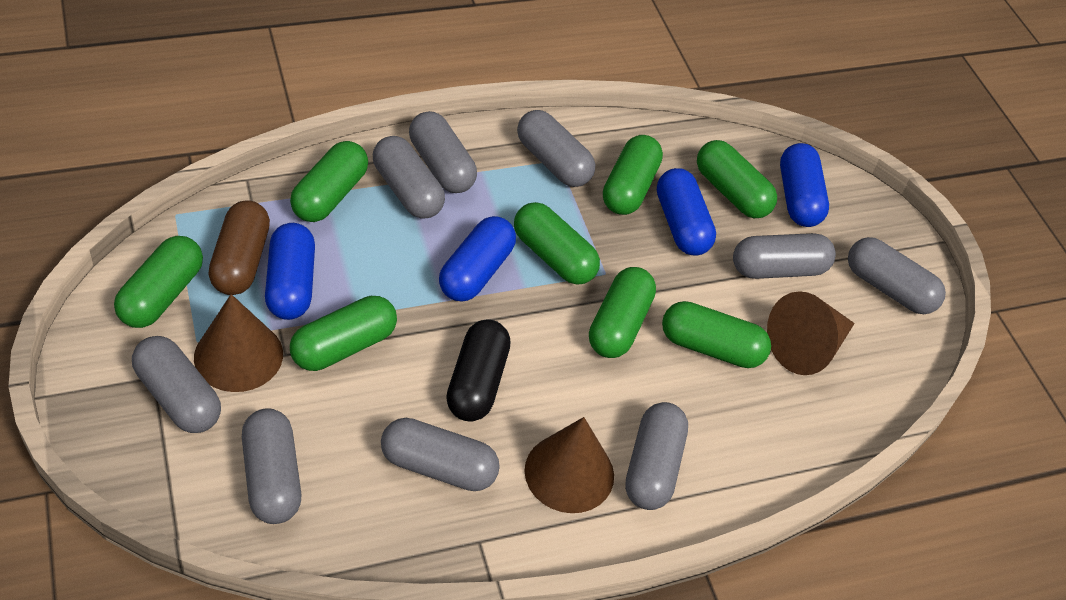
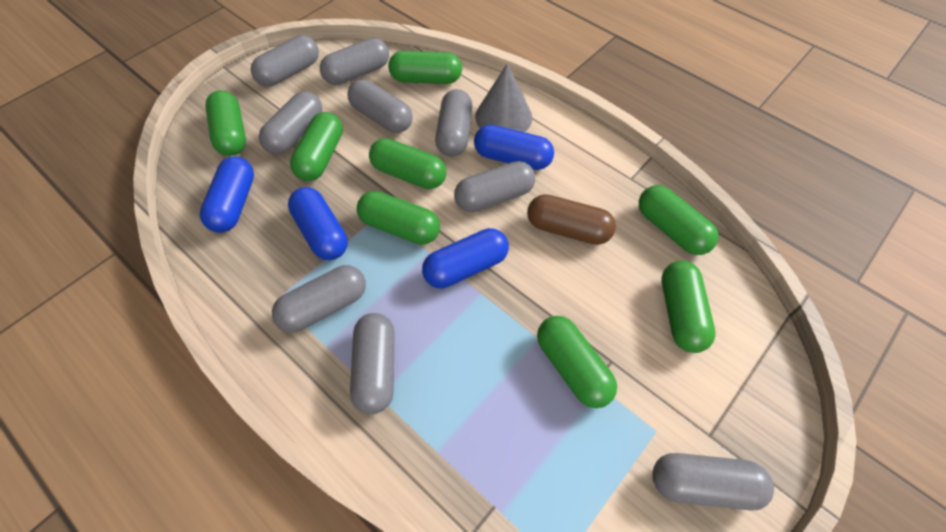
black capsule: 1 -> 0
brown cone: 3 -> 0
grey cone: 0 -> 1

